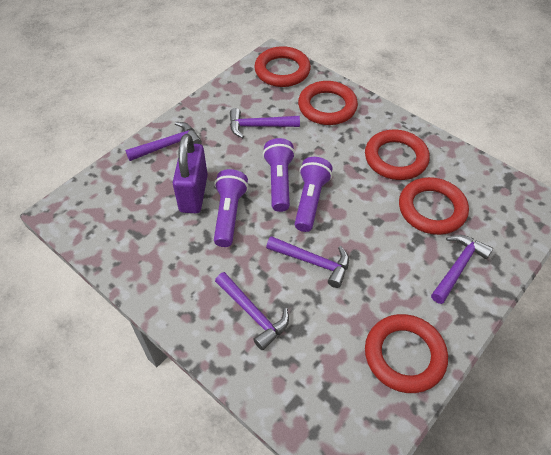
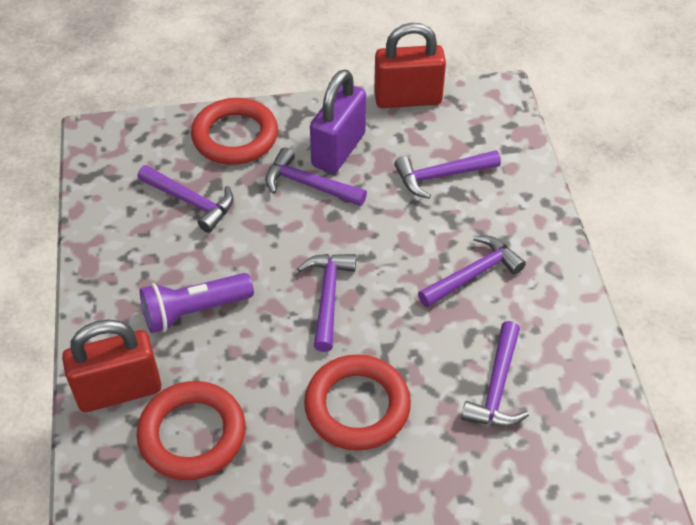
purple flashlight: 3 -> 1
purple hammer: 5 -> 6
red padlock: 0 -> 2
red ring: 5 -> 3

